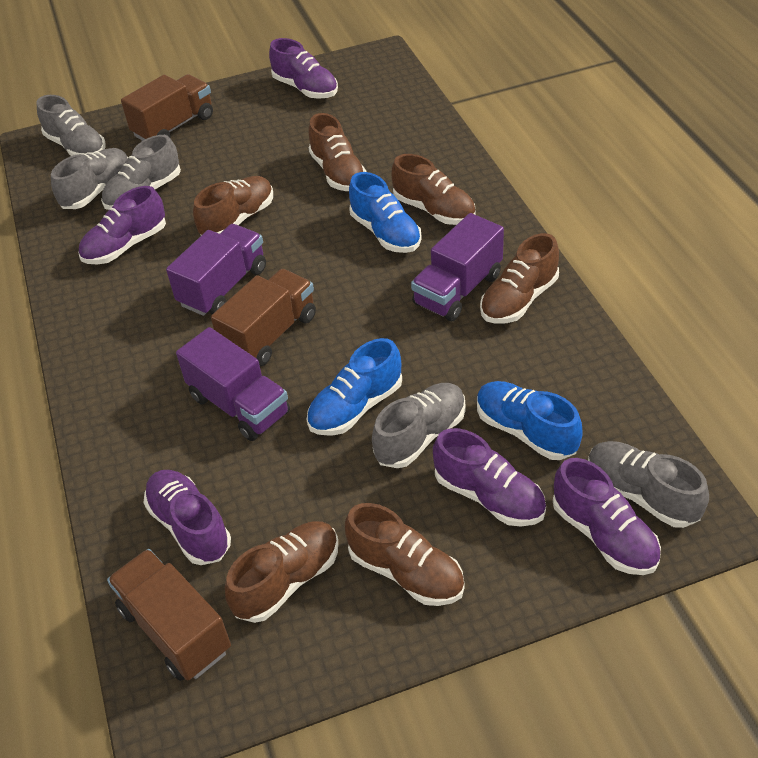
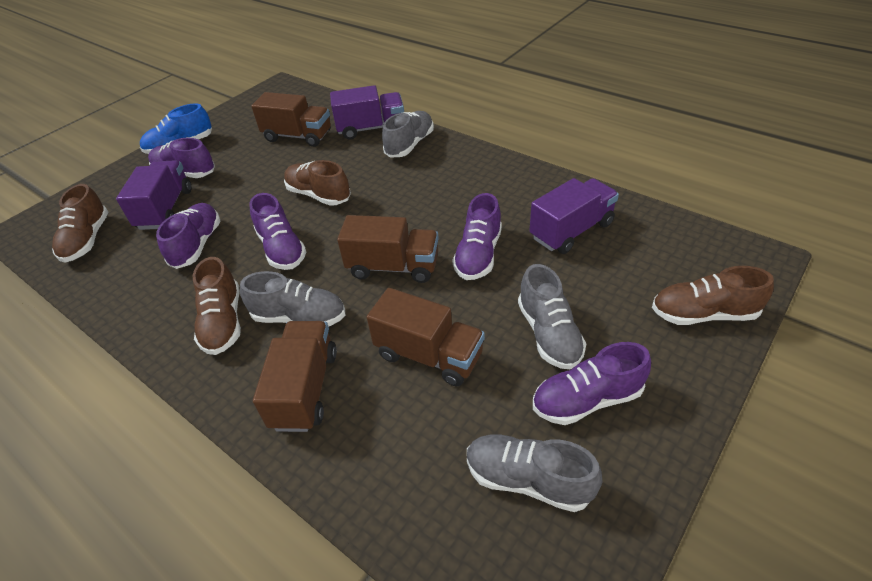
blue shoe: 3 -> 1
brown shoe: 6 -> 4
brown truck: 3 -> 4
grey shoe: 5 -> 4

